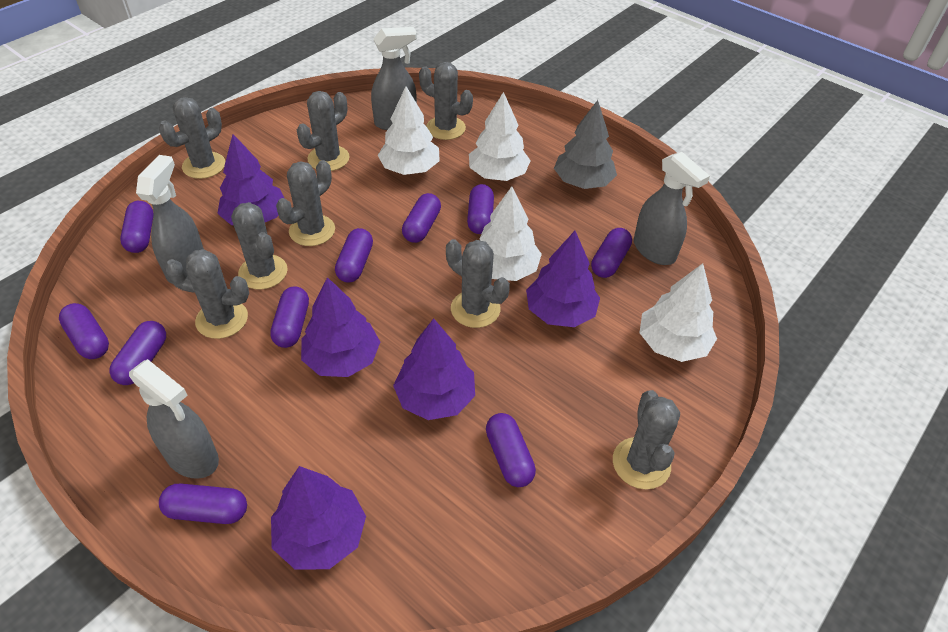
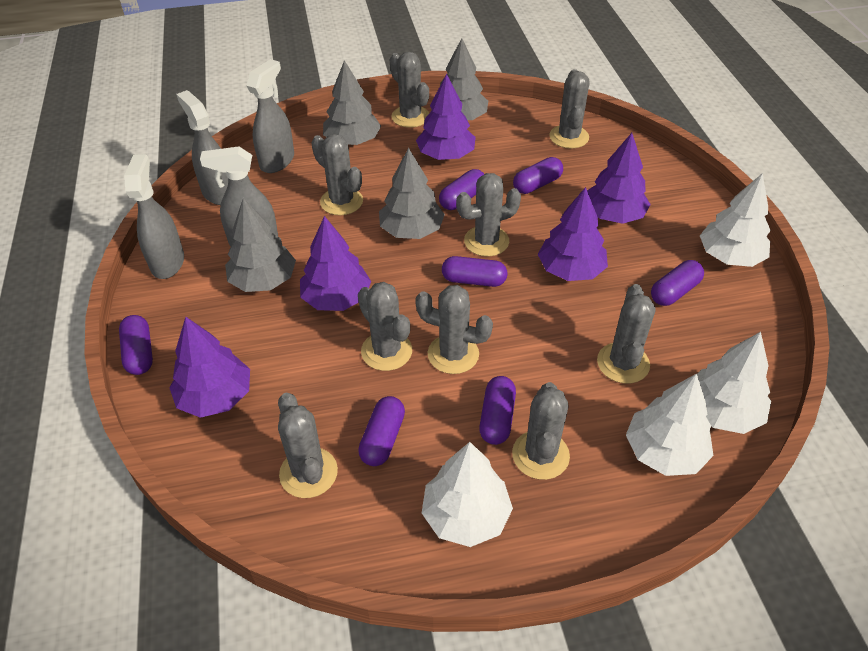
grey cactus: 8 -> 9
grey tree: 1 -> 4
purple capsule: 10 -> 7

